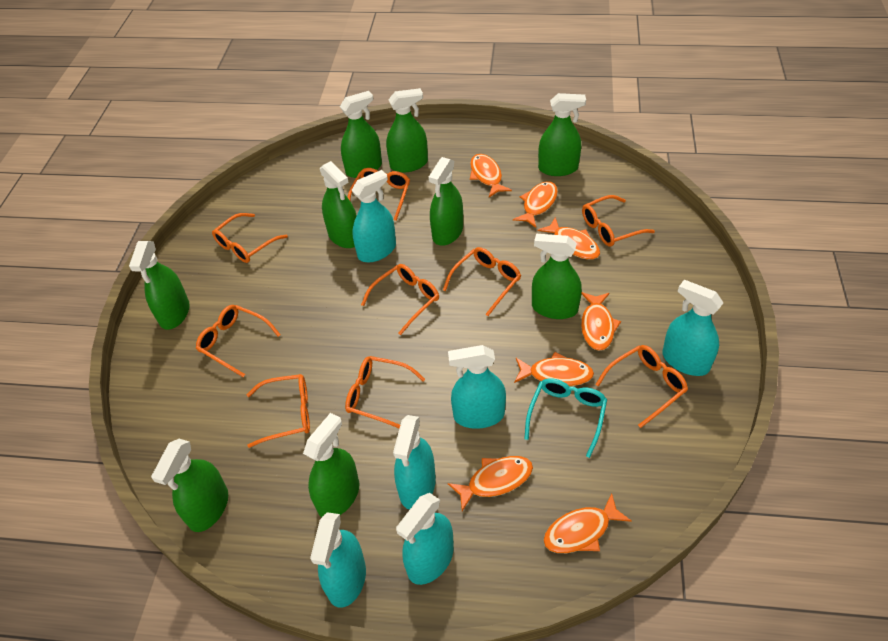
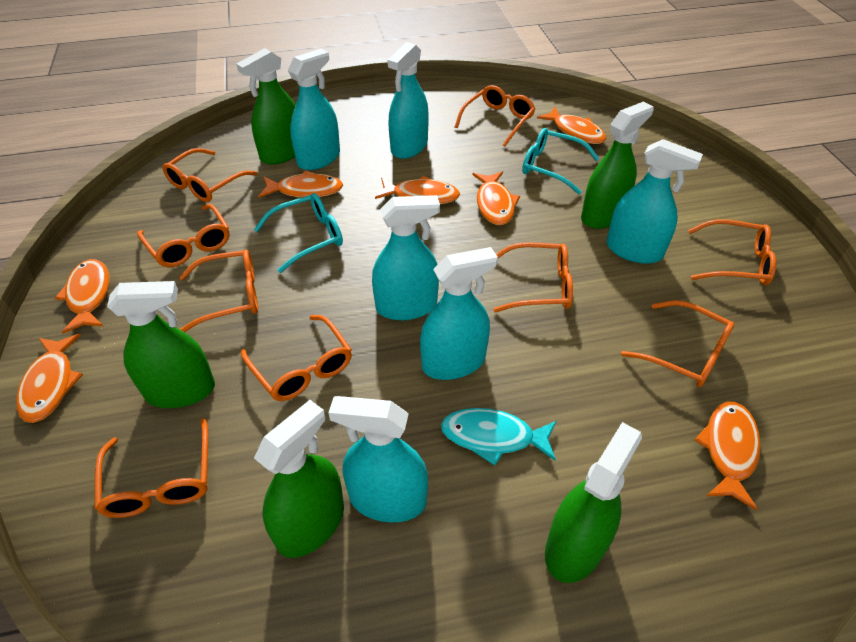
green spray bottle: 9 -> 5
turquoise fish: 0 -> 1
turquoise glasses: 1 -> 2

